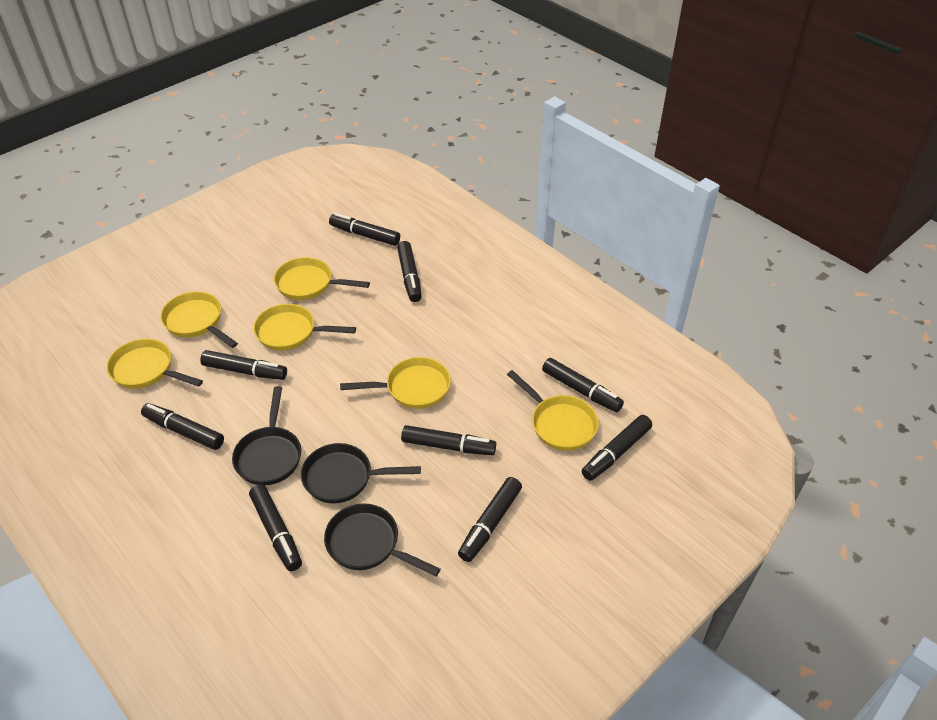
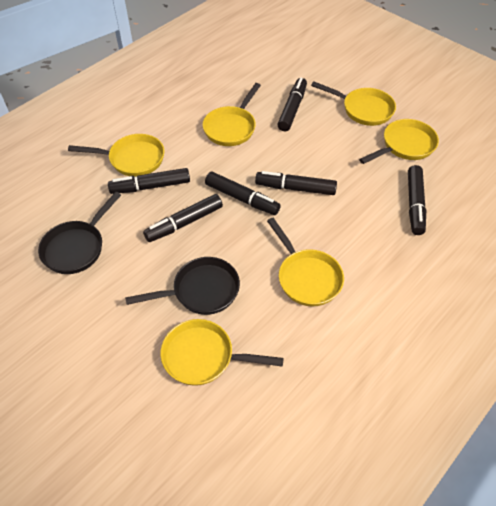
black marker: 9 -> 6
black pan: 3 -> 2

